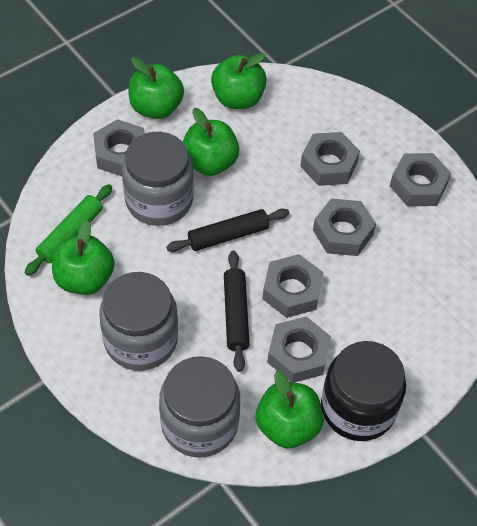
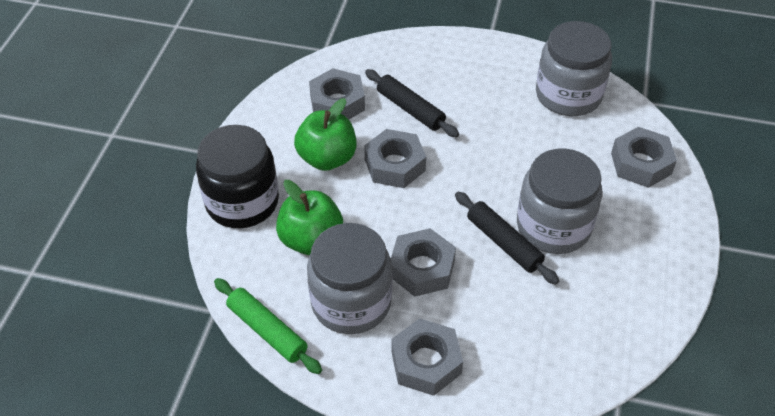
green apple: 5 -> 2
grey nut: 6 -> 5

